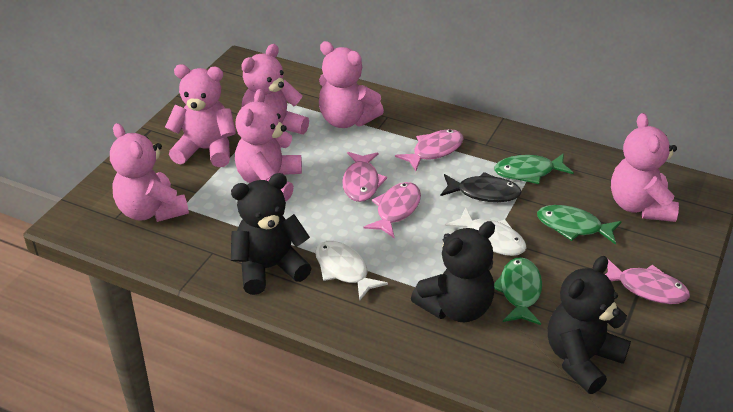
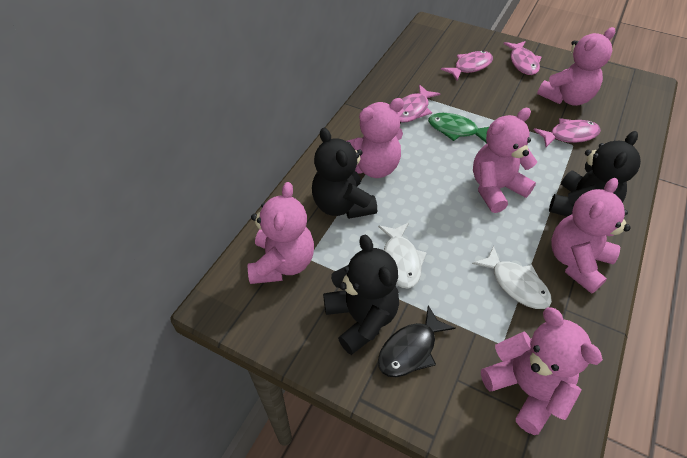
green fish: 3 -> 1

